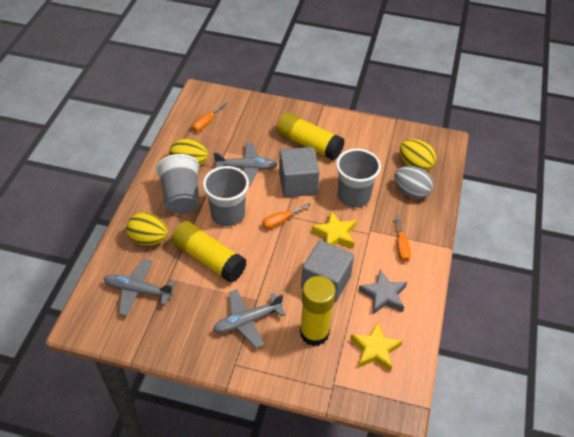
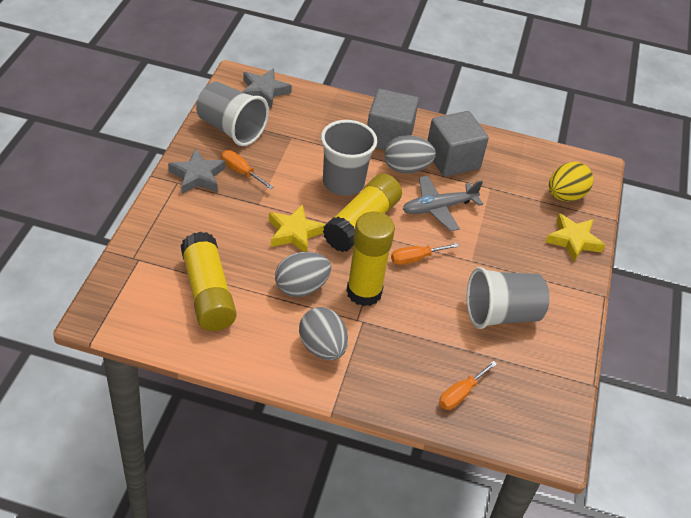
grey egg: 1 -> 3
grey plane: 3 -> 1
grey star: 1 -> 2
yellow egg: 3 -> 1

